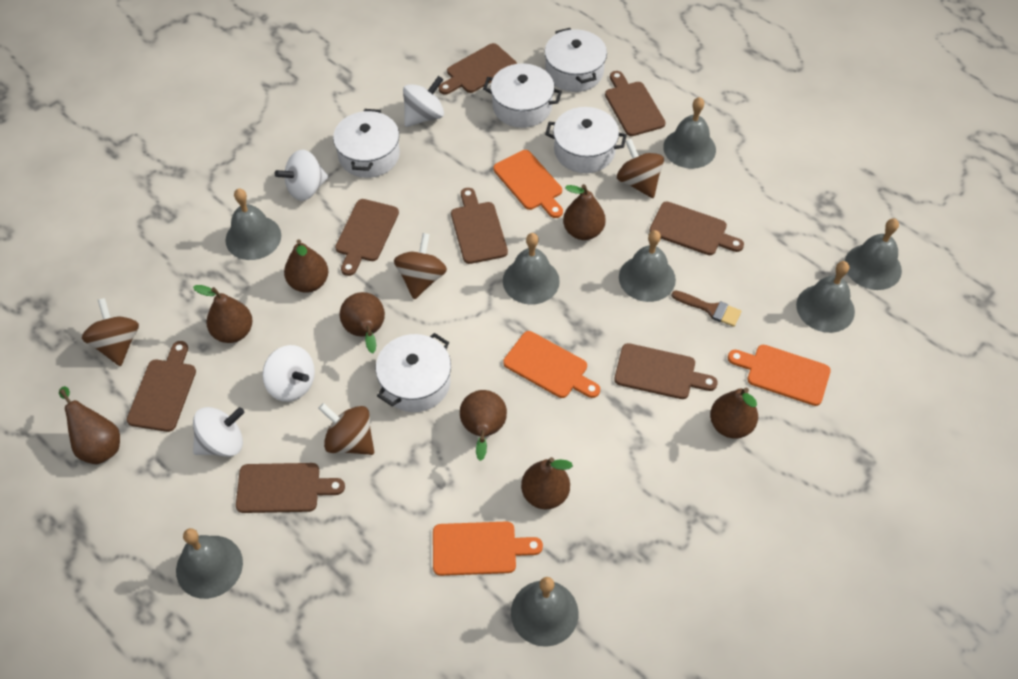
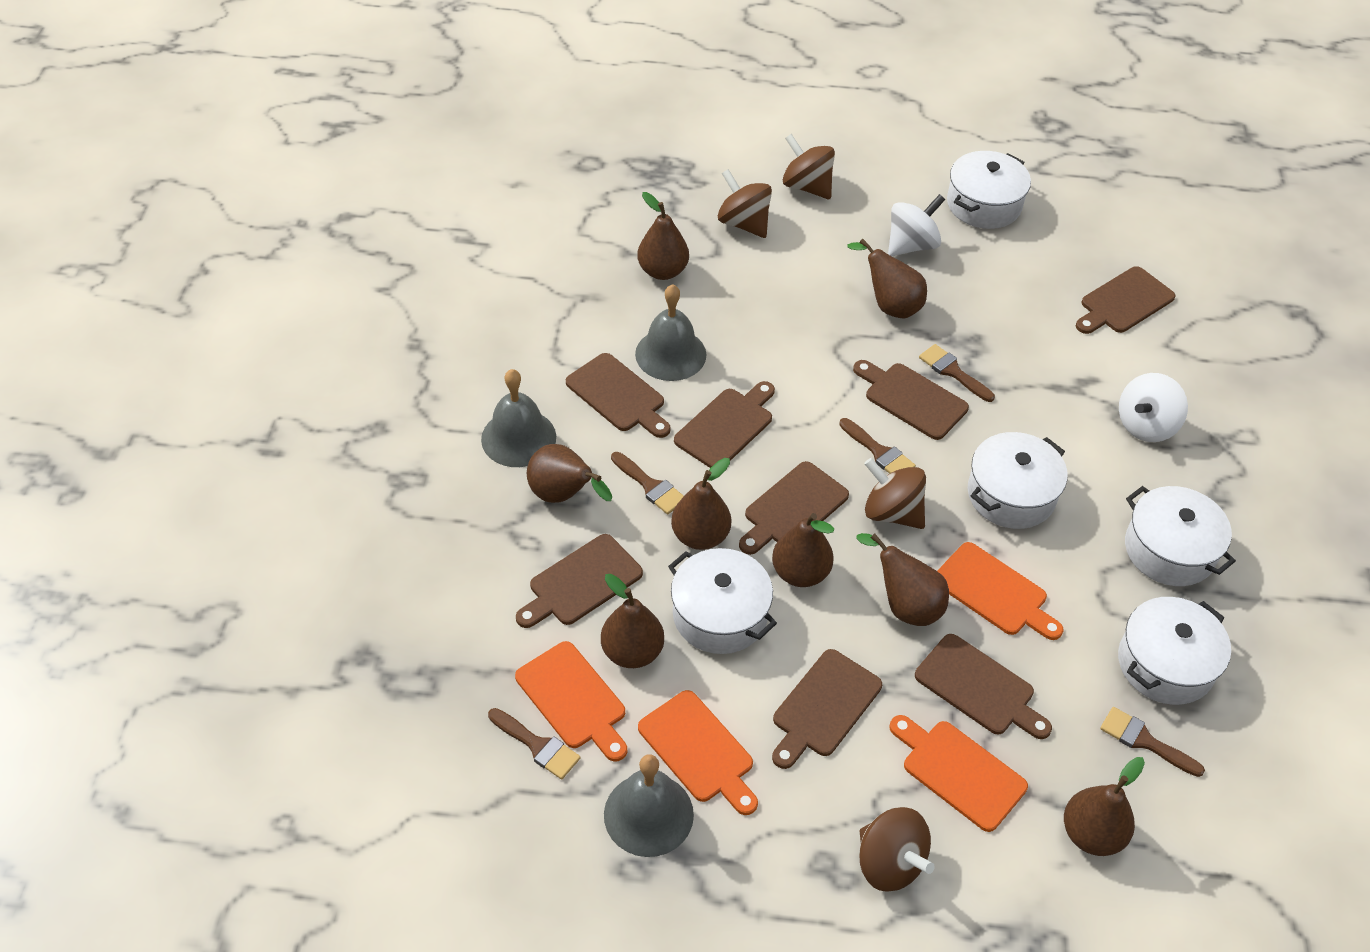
brown brush: 1 -> 5
grey bell: 8 -> 3
white spinning top: 4 -> 2

